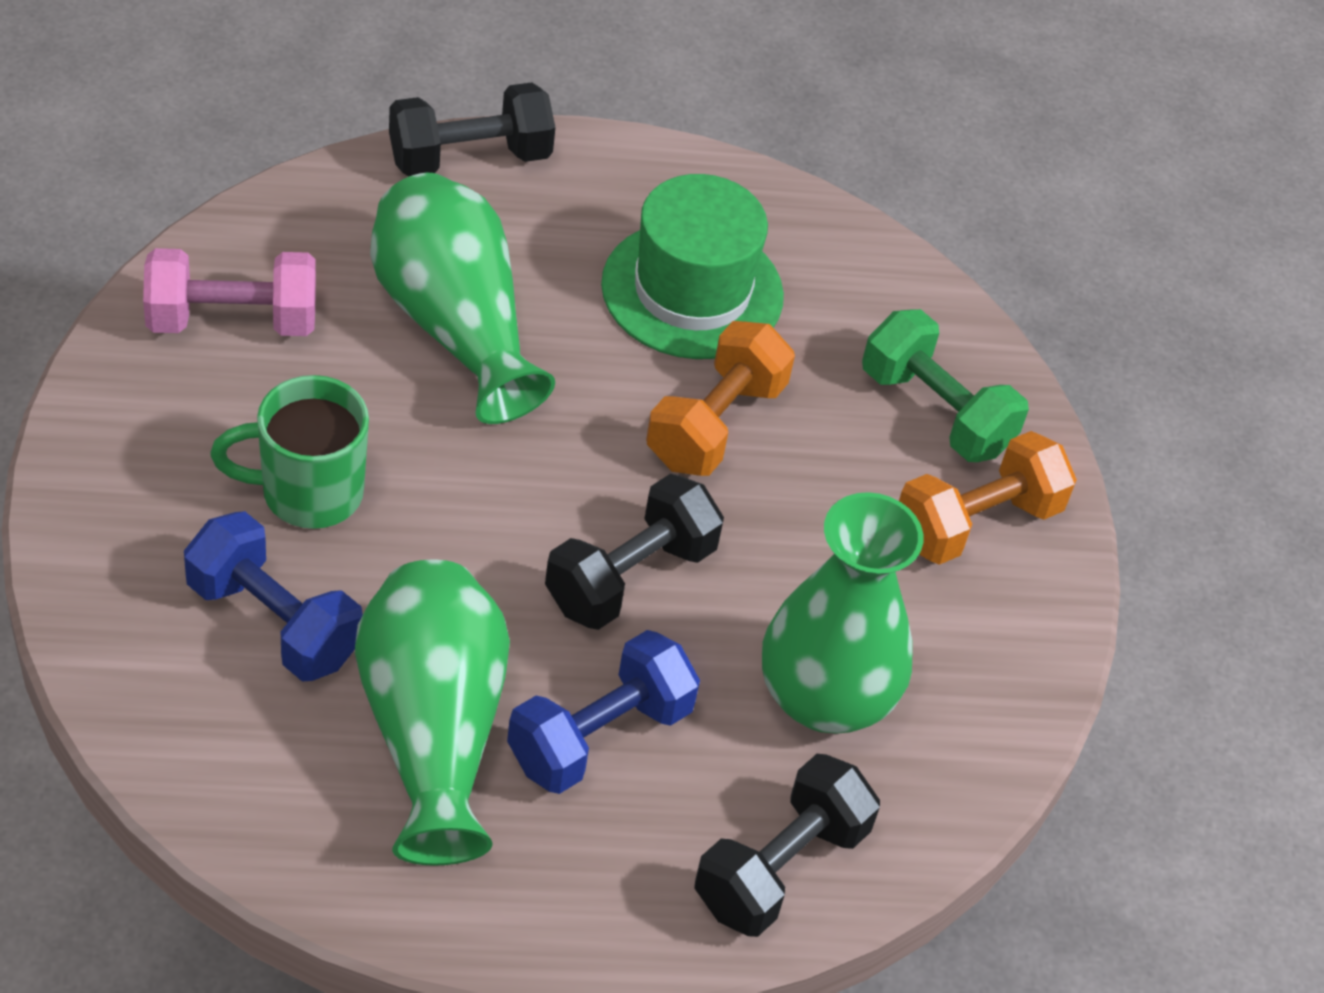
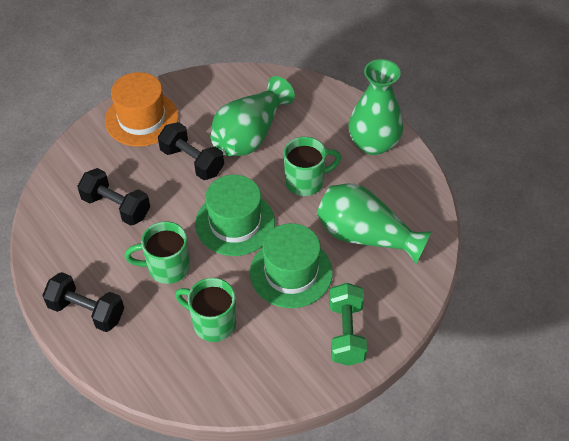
blue dumbbell: 2 -> 0
green hat: 1 -> 2
green mug: 1 -> 3
orange dumbbell: 2 -> 0
orange hat: 0 -> 1
pink dumbbell: 1 -> 0

